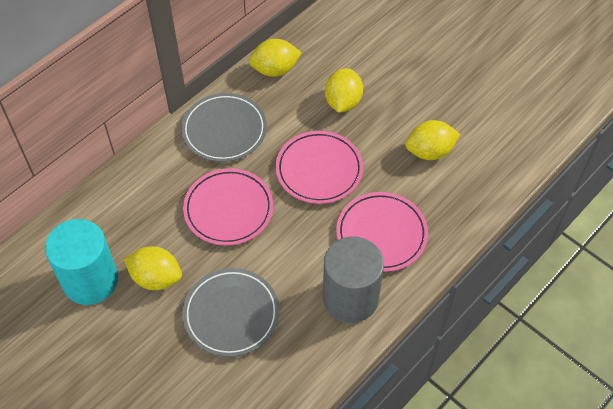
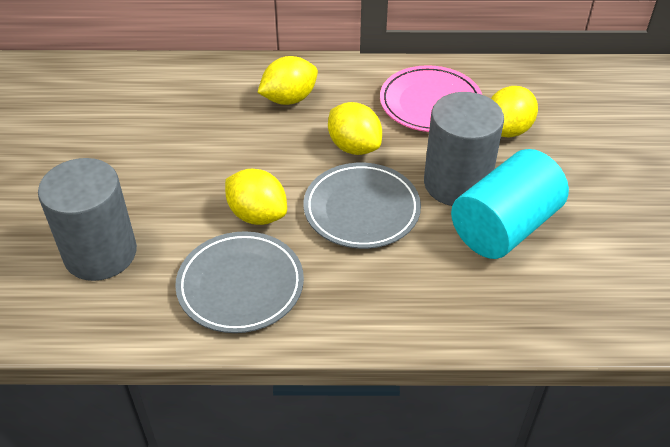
grey cylinder: 1 -> 2
pink plate: 3 -> 1

